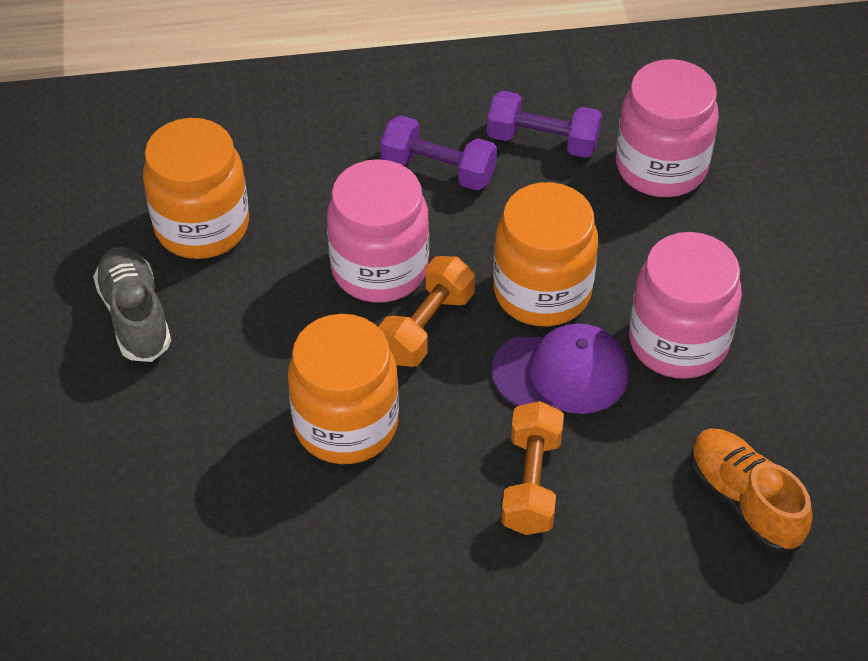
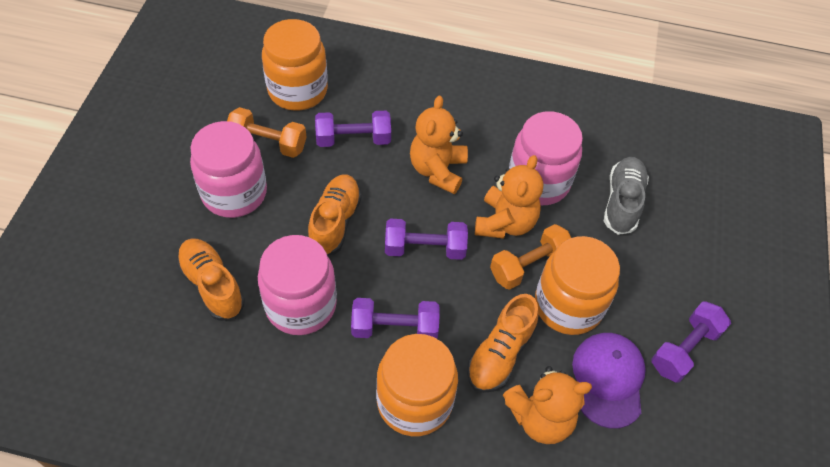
orange shoe: 1 -> 3
orange teddy bear: 0 -> 3
purple dumbbell: 2 -> 4

